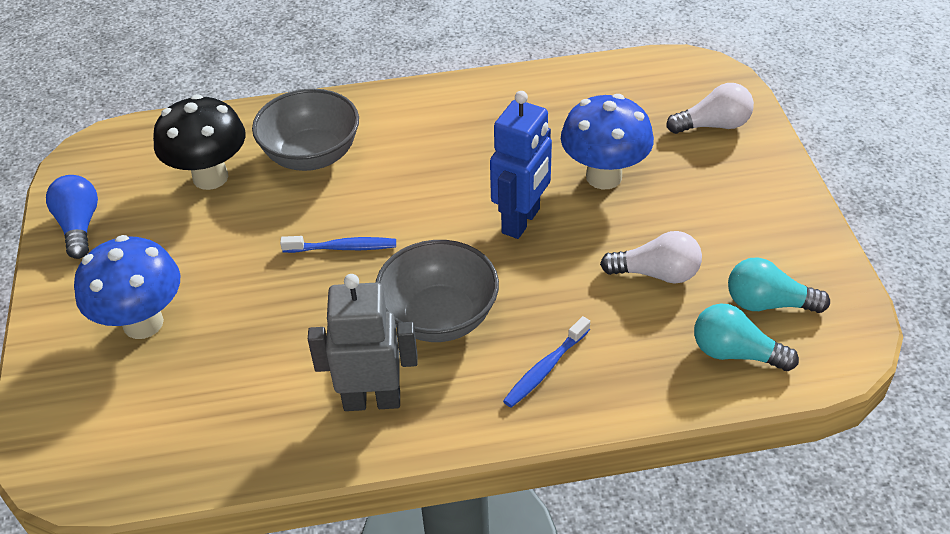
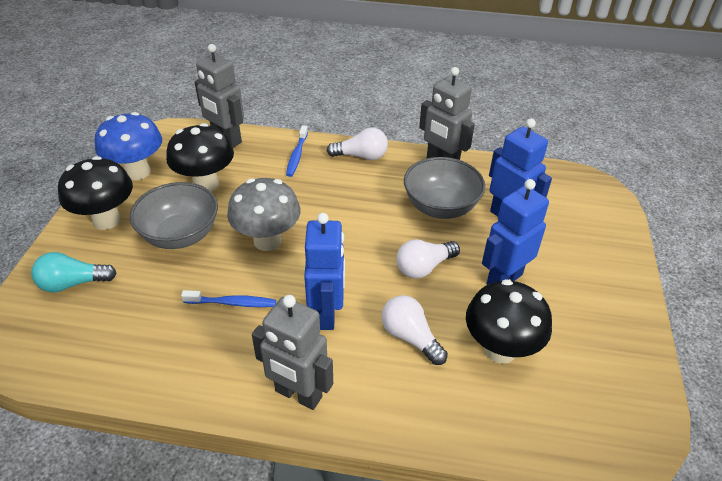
black mushroom: 1 -> 3
blue light bulb: 1 -> 0
blue mushroom: 2 -> 1
blue robot: 1 -> 3
grey mushroom: 0 -> 1
grey robot: 1 -> 3
turquoise light bulb: 2 -> 1
white light bulb: 2 -> 3

